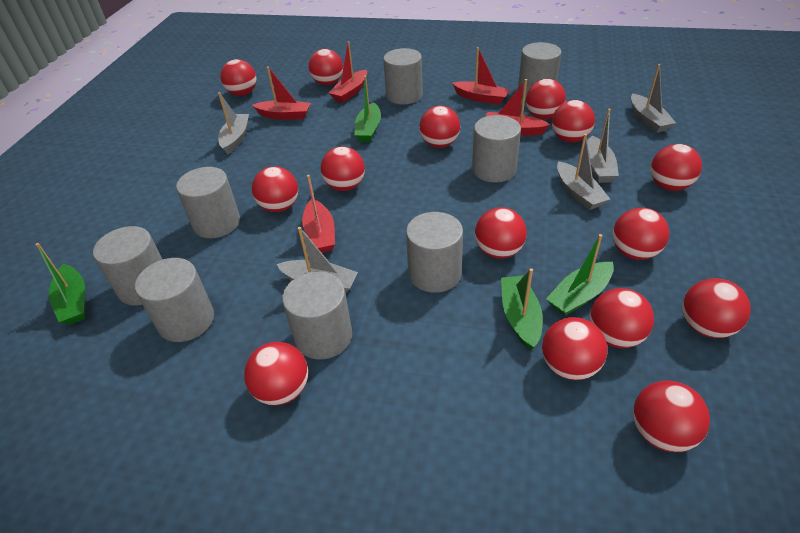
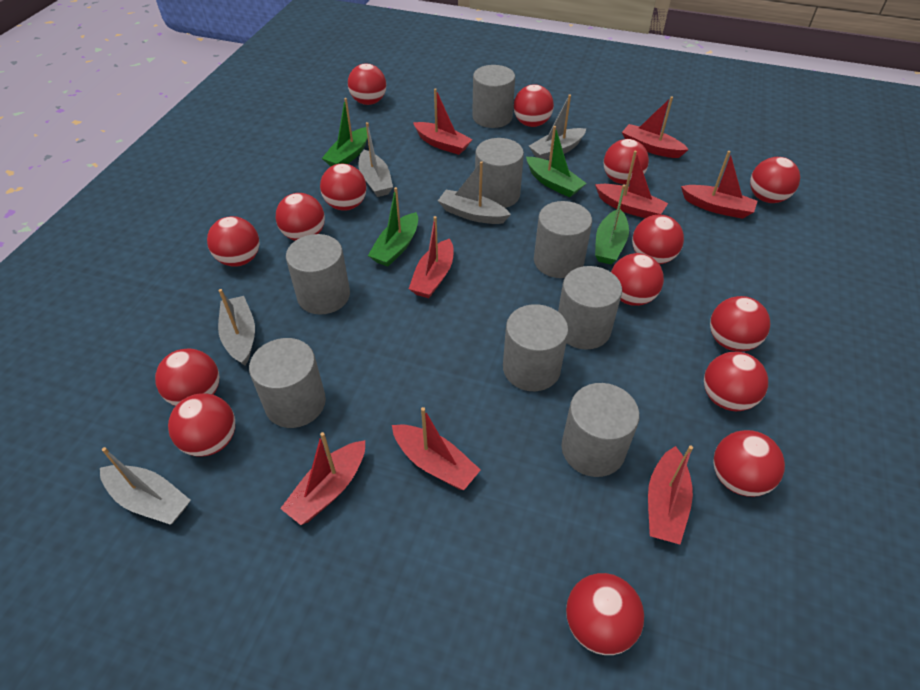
red boat: 5 -> 8

